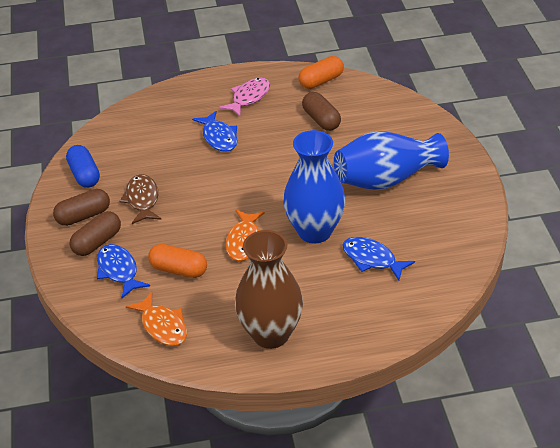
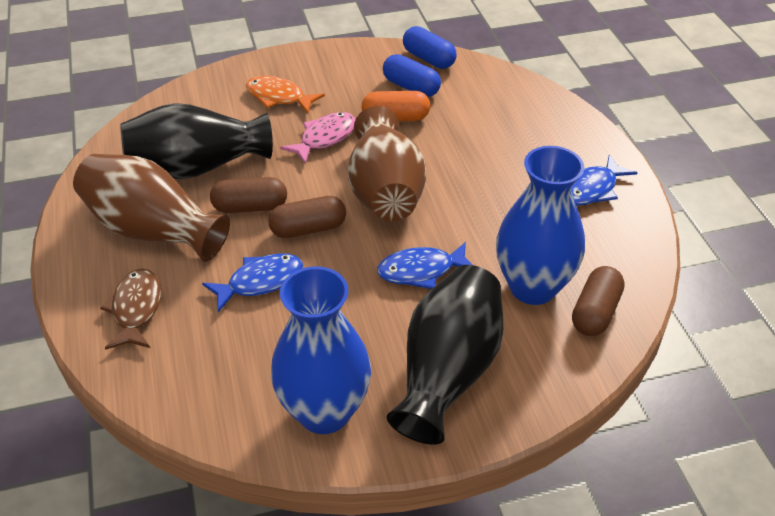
black vase: 0 -> 2
blue capsule: 1 -> 2
brown vase: 1 -> 2
orange capsule: 2 -> 1
orange fish: 2 -> 1

